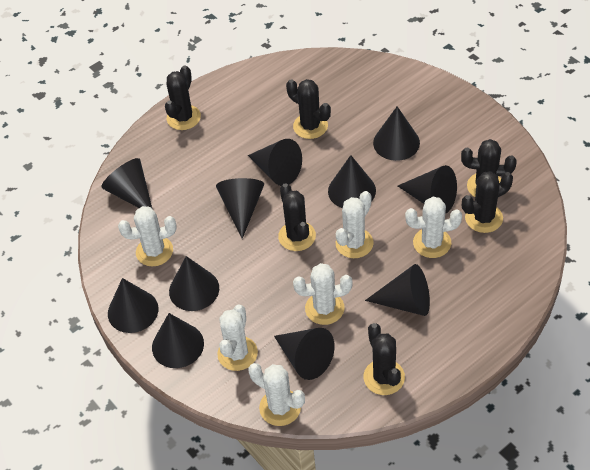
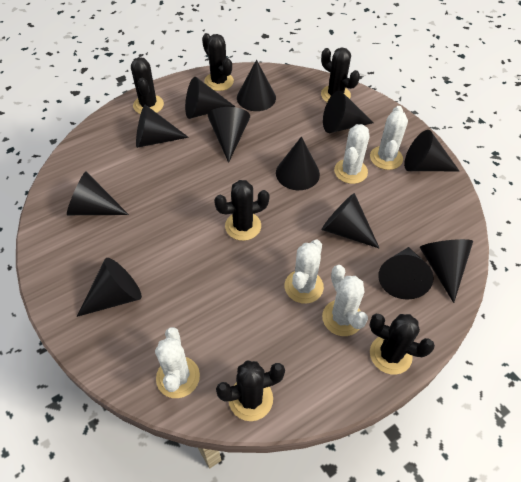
black cone: 11 -> 12
white cactus: 6 -> 5

